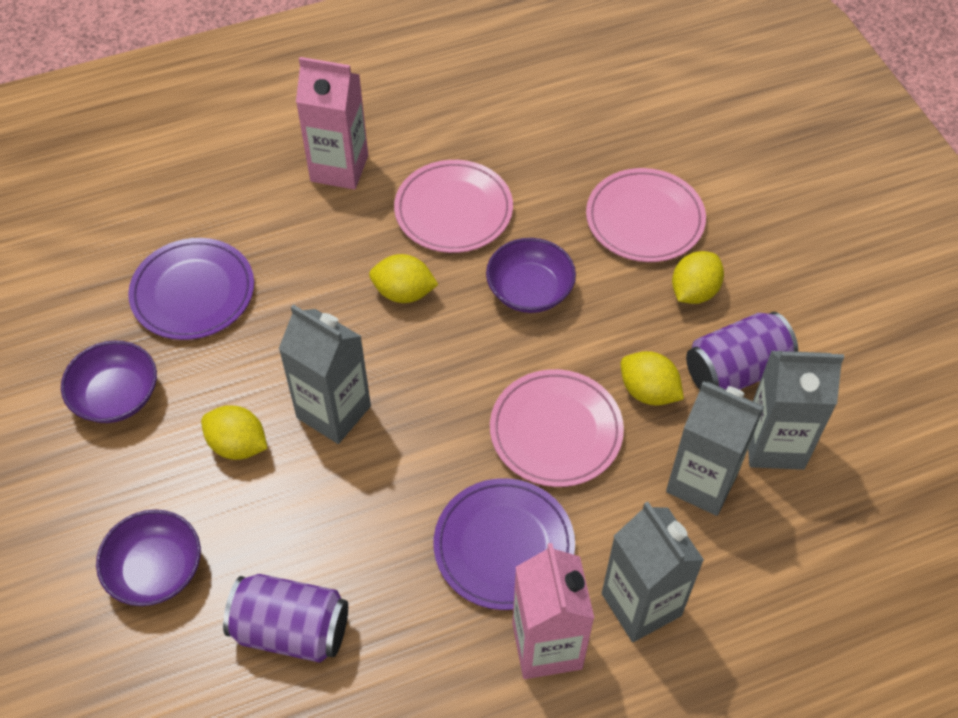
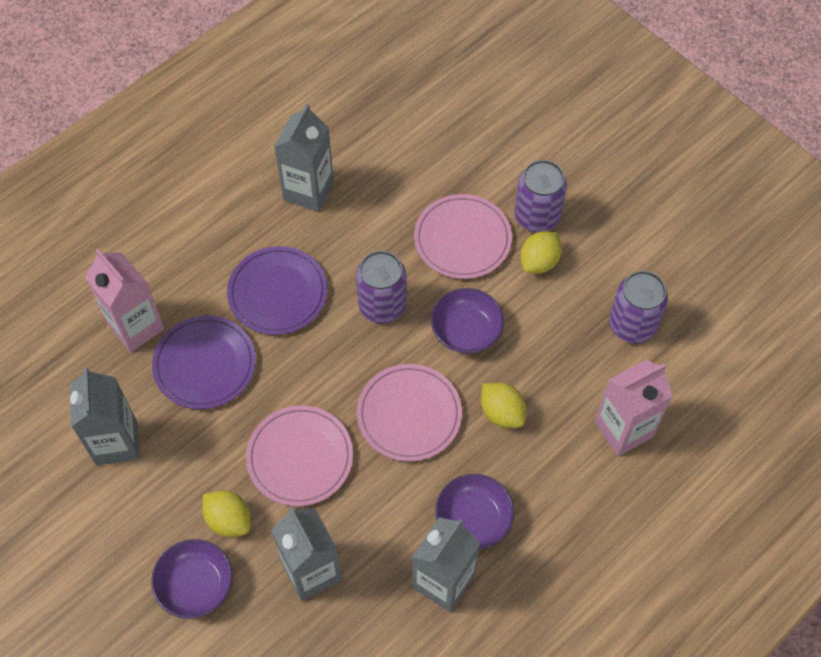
purple can: 2 -> 3
yellow lemon: 4 -> 3

